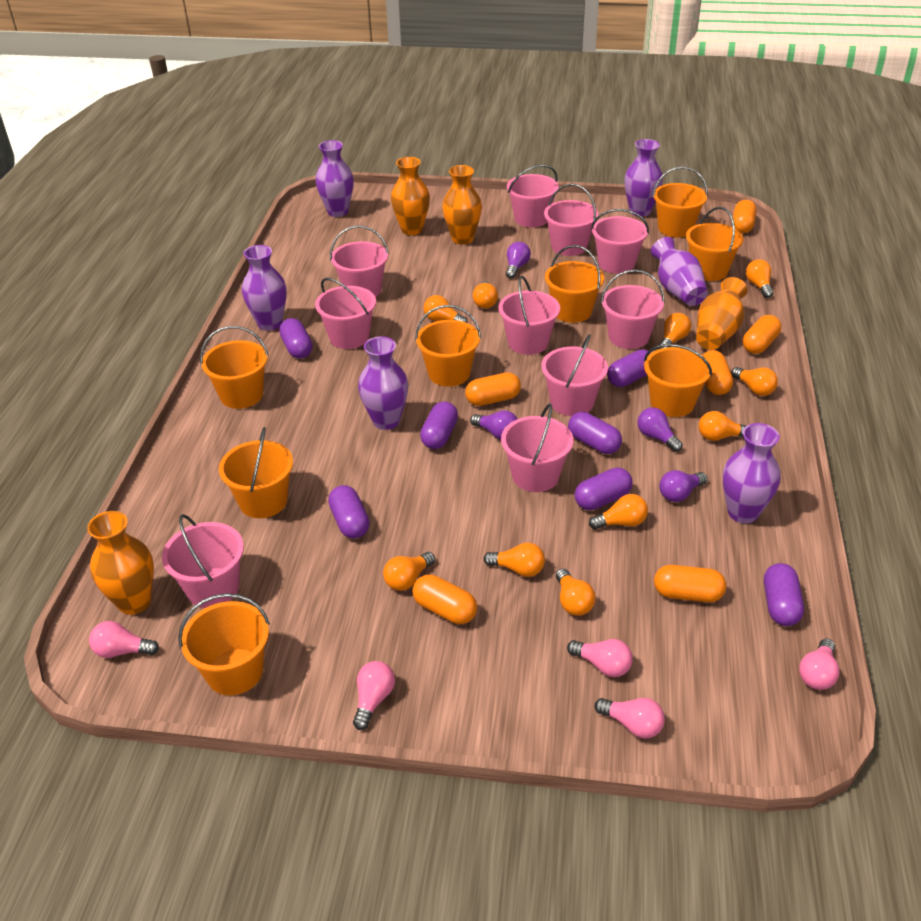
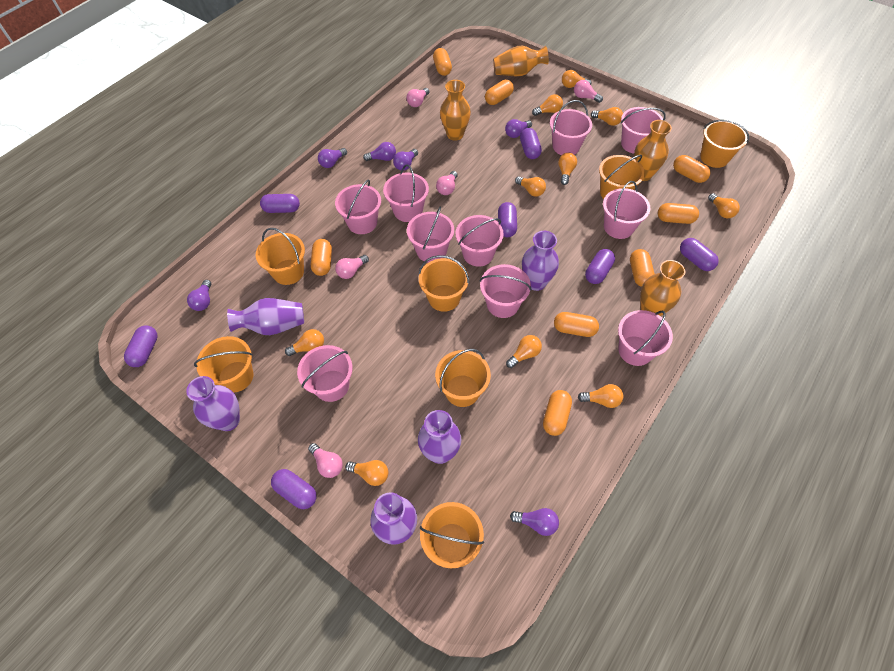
orange bucket: 8 -> 7
orange capsule: 6 -> 8
purple light bulb: 4 -> 6
purple vase: 6 -> 5

